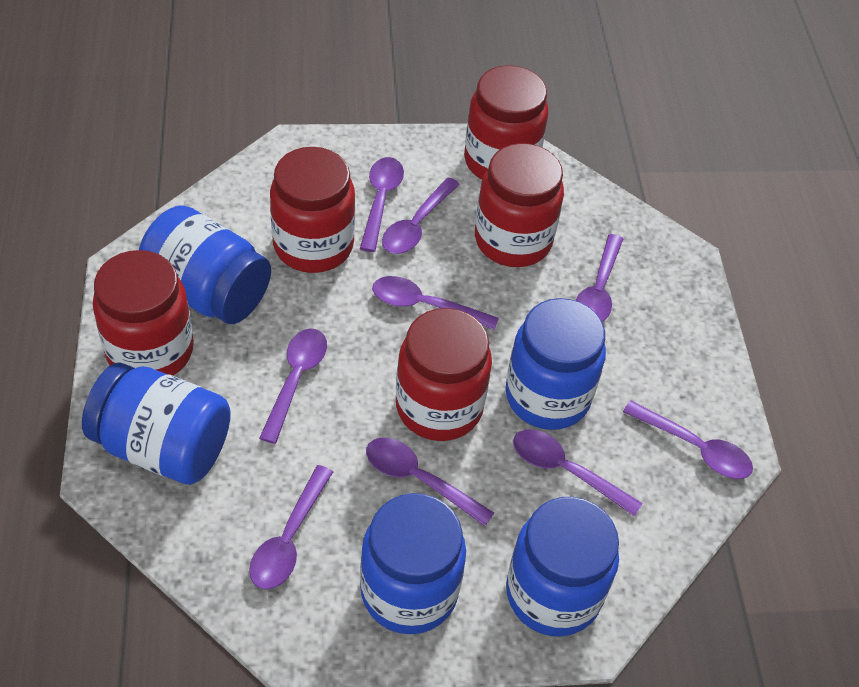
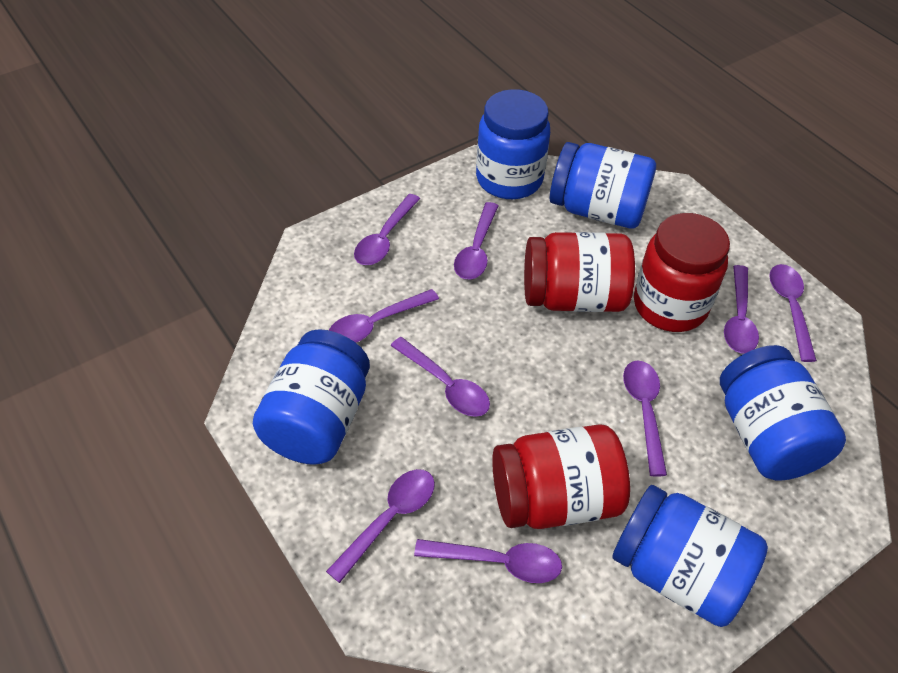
red jar: 5 -> 3

